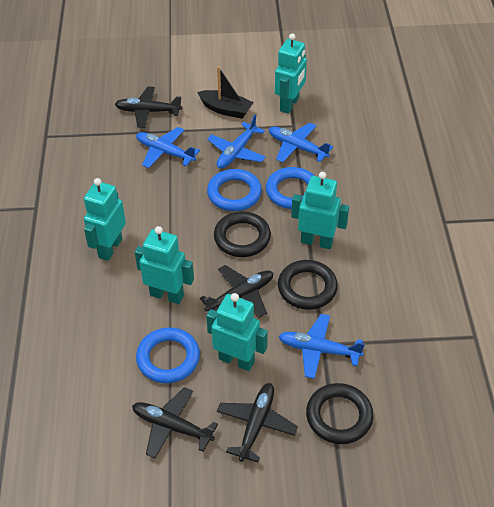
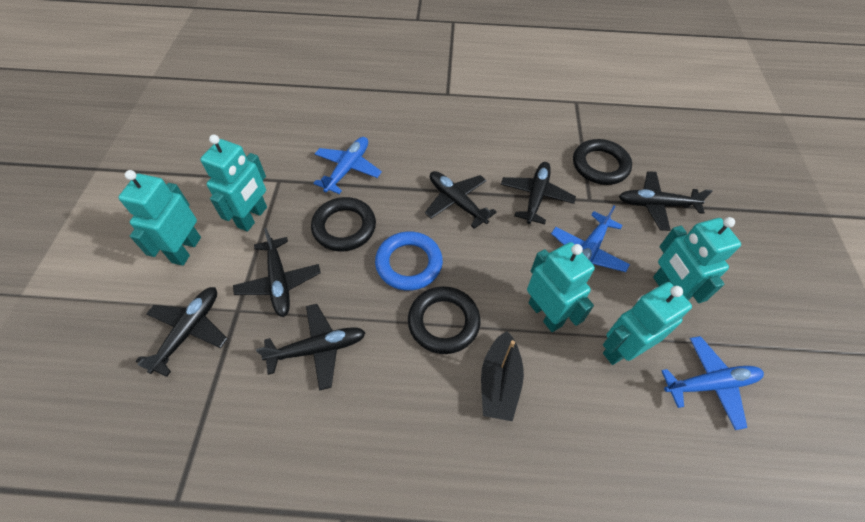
black plane: 4 -> 6
blue plane: 4 -> 3
blue ring: 3 -> 1

